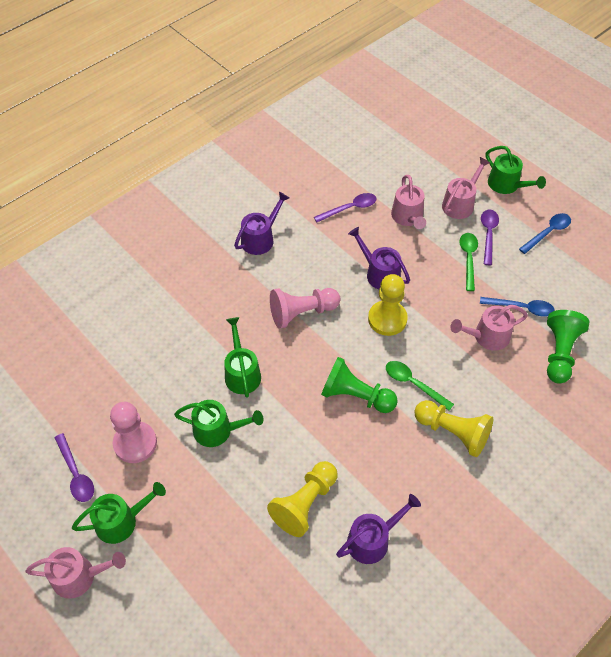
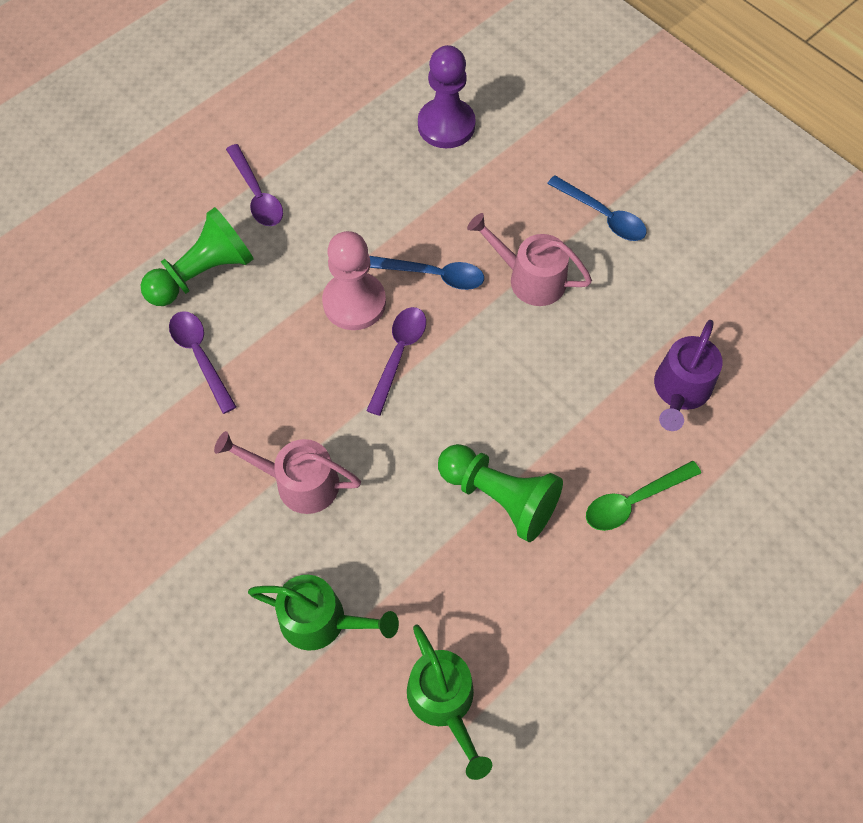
green spoon: 2 -> 1
green watering can: 4 -> 2
pink pawn: 2 -> 1
pink watering can: 4 -> 2
purple pawn: 0 -> 1
purple watering can: 3 -> 1
yellow pawn: 3 -> 0

